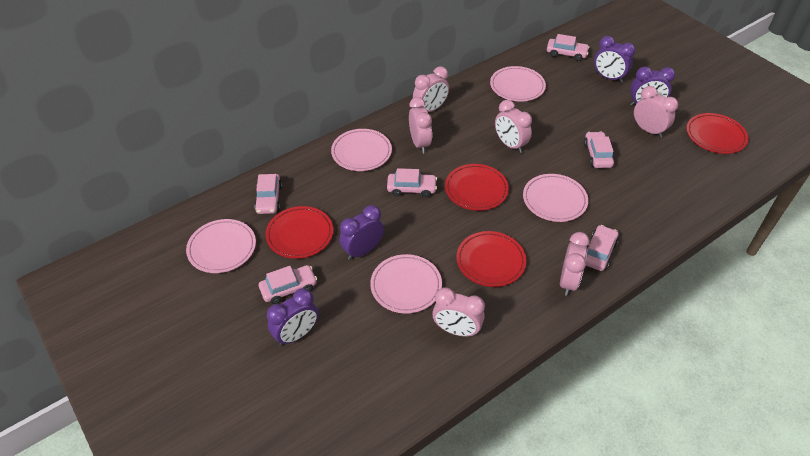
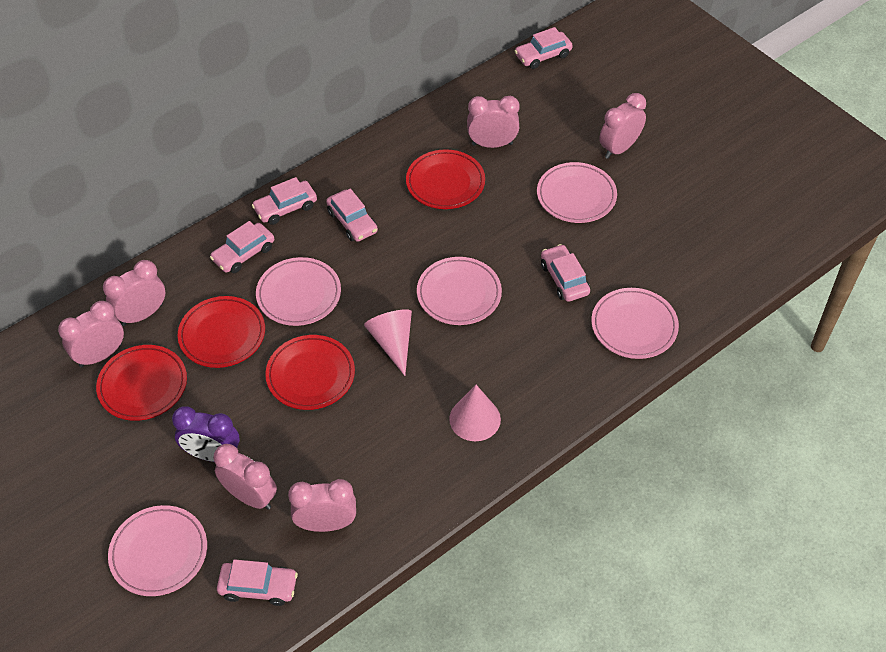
pink cone: 0 -> 2
purple clock: 4 -> 1

